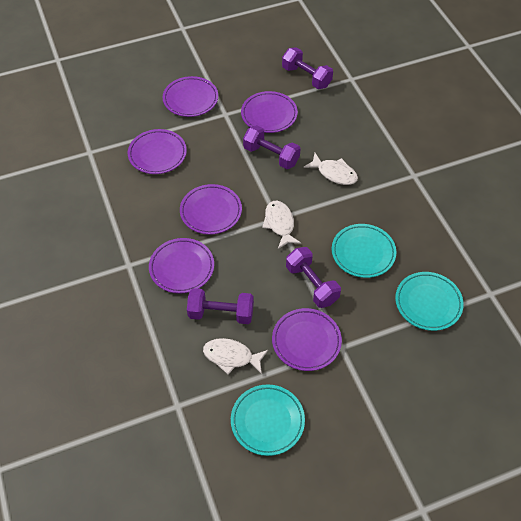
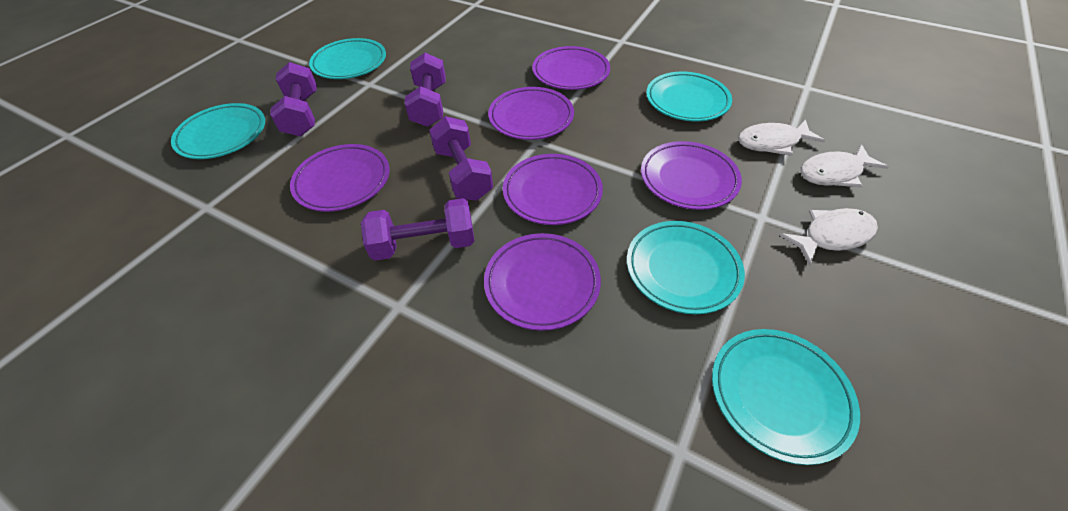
turquoise plate: 3 -> 5

